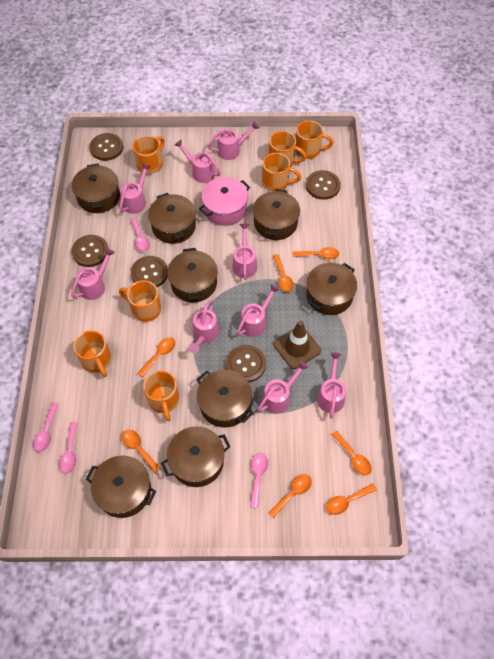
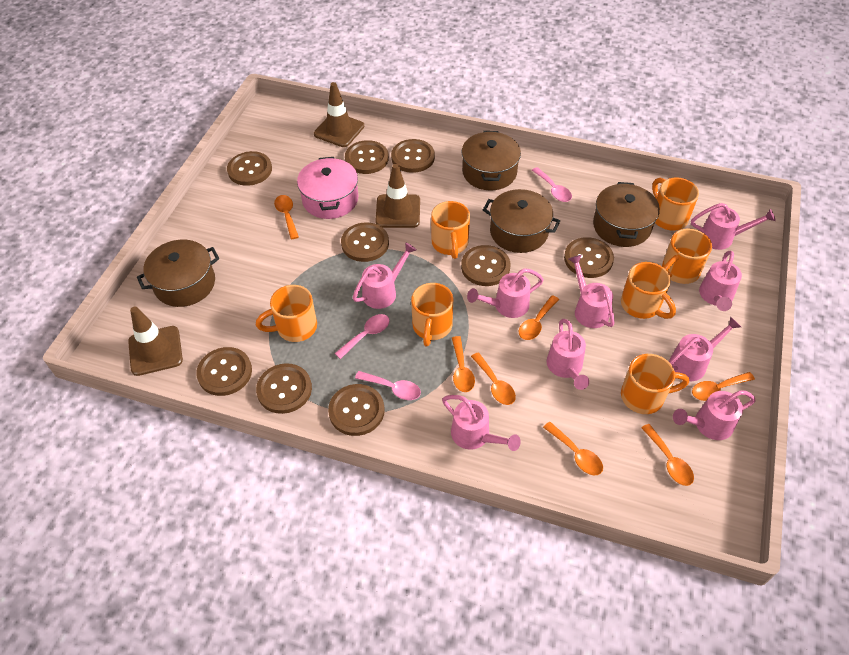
brown button: 5 -> 9
brown pot: 8 -> 4
brown traffic cone: 1 -> 3
pink spoon: 4 -> 3

